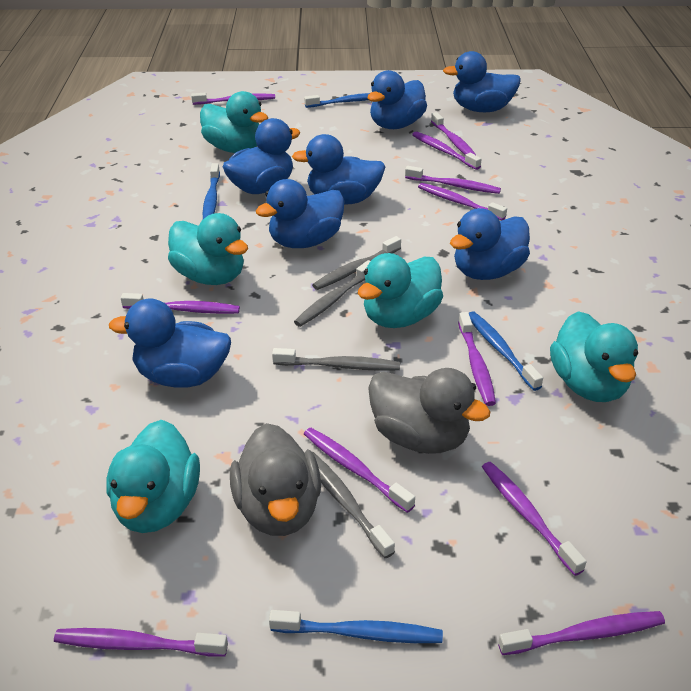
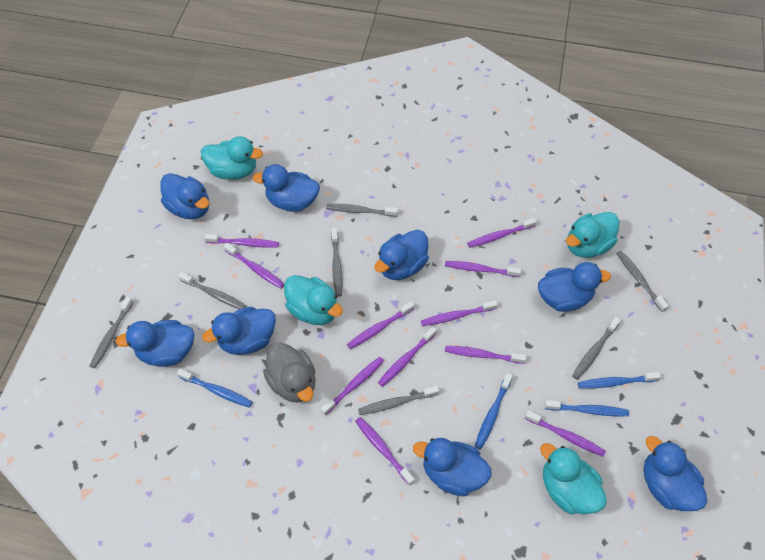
blue duck: 7 -> 8
grey duck: 2 -> 1
grey toothbrush: 4 -> 7
turquoise duck: 5 -> 4

